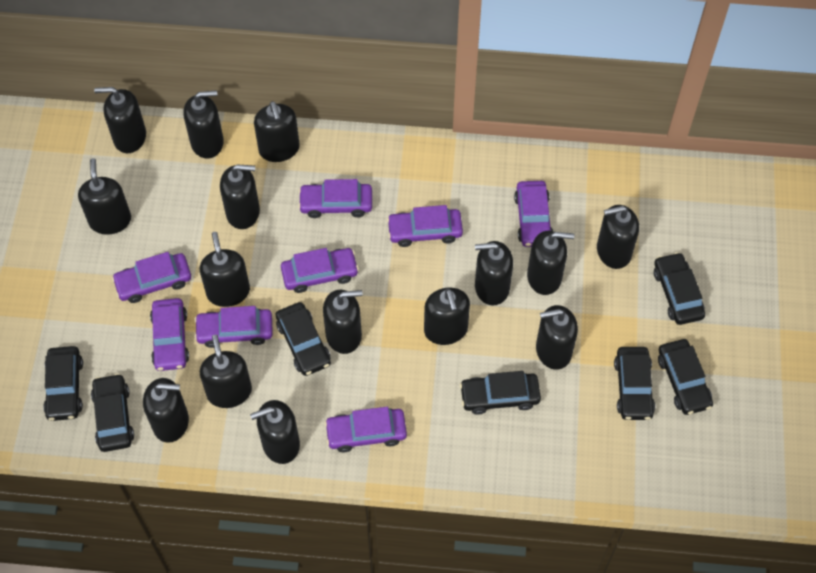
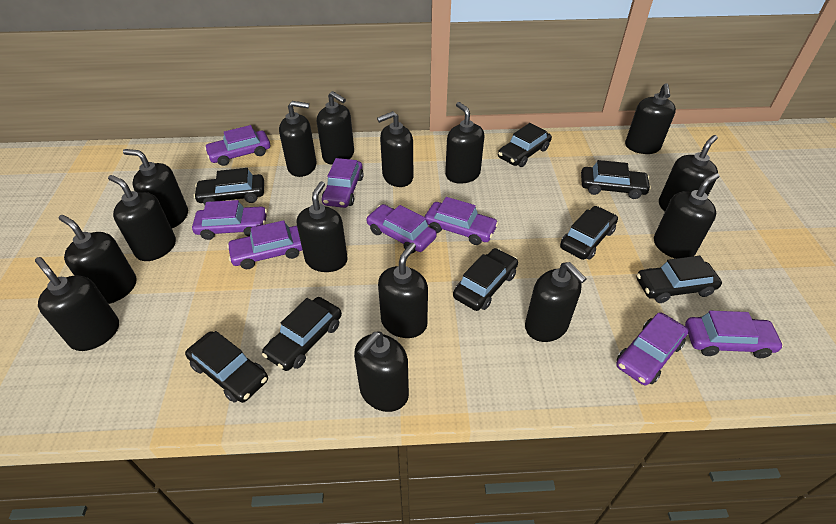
black car: 7 -> 8

